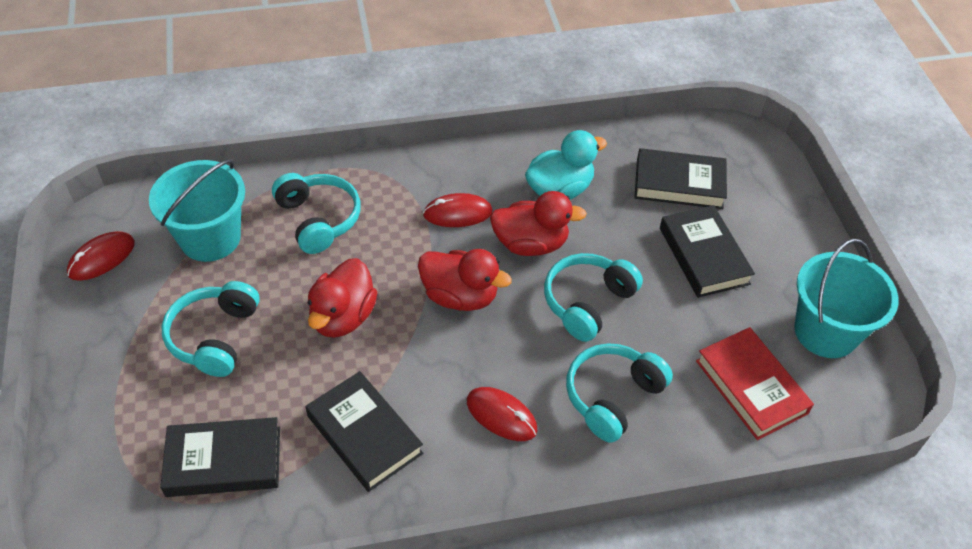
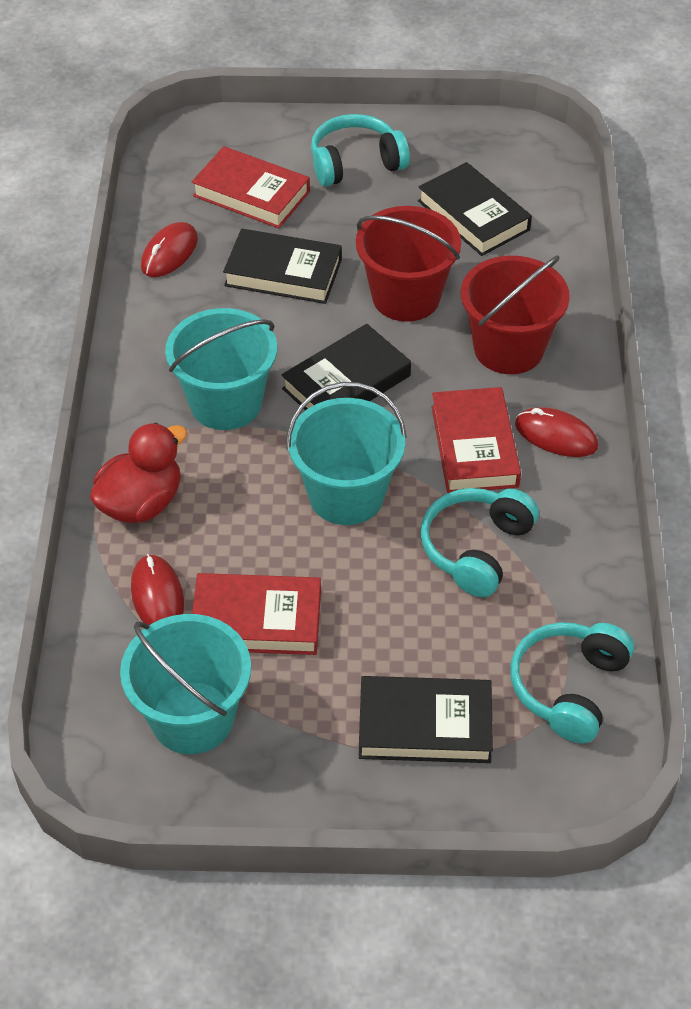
red book: 1 -> 3
red bucket: 0 -> 2
red duck: 3 -> 1
turquoise bucket: 2 -> 3
turquoise duck: 1 -> 0
turquoise headphones: 4 -> 3

